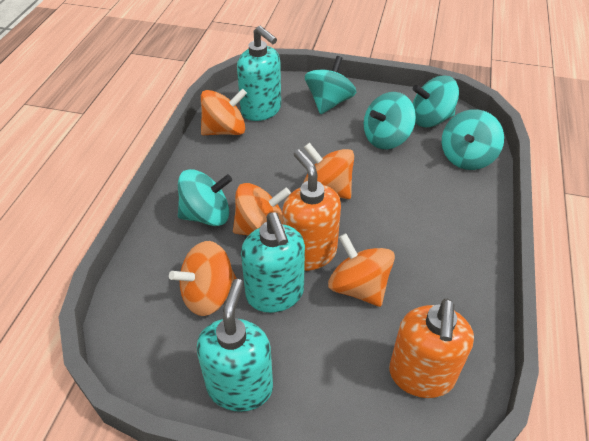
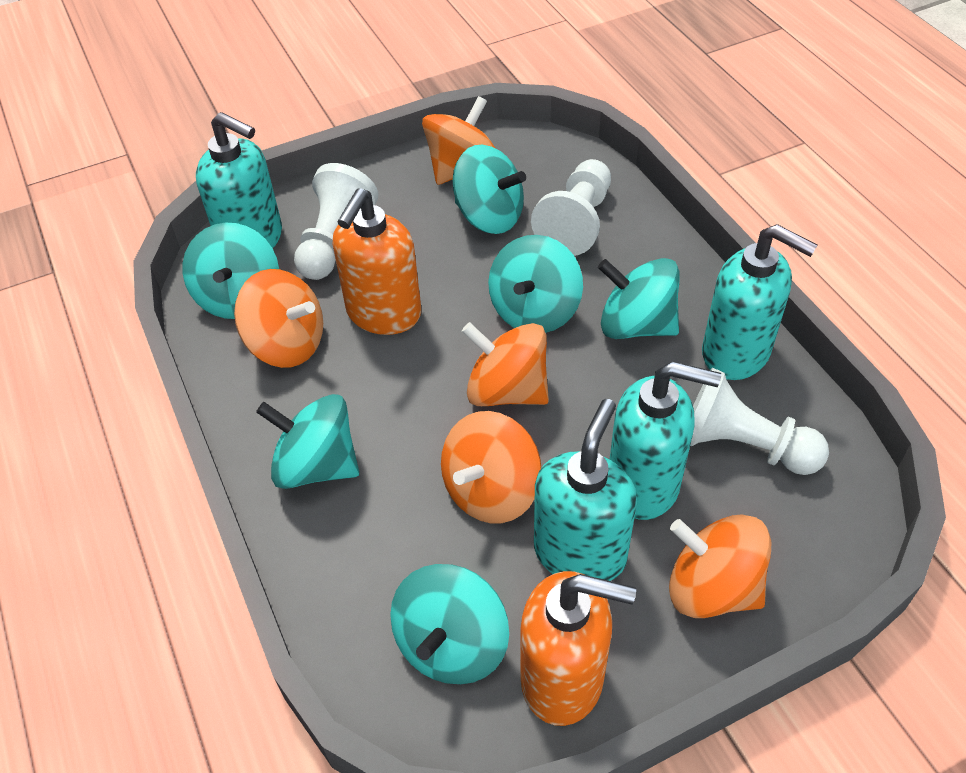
turquoise soap dispenser: 3 -> 4
turquoise spinning top: 5 -> 6
white pawn: 0 -> 3

